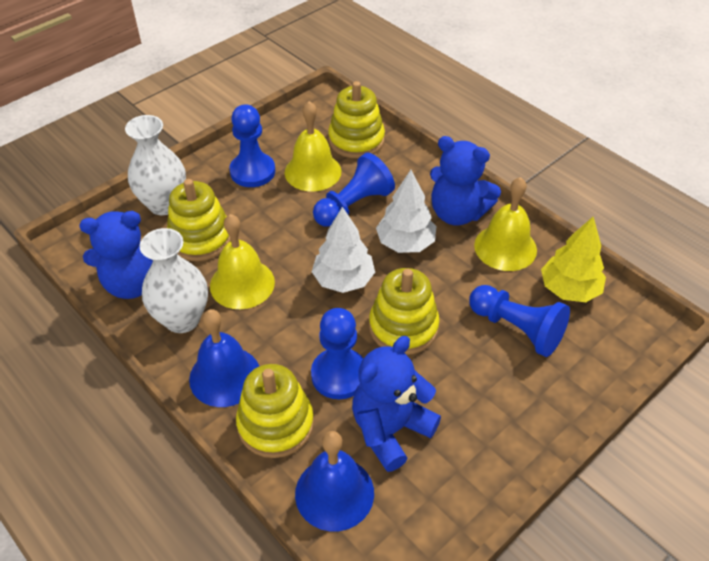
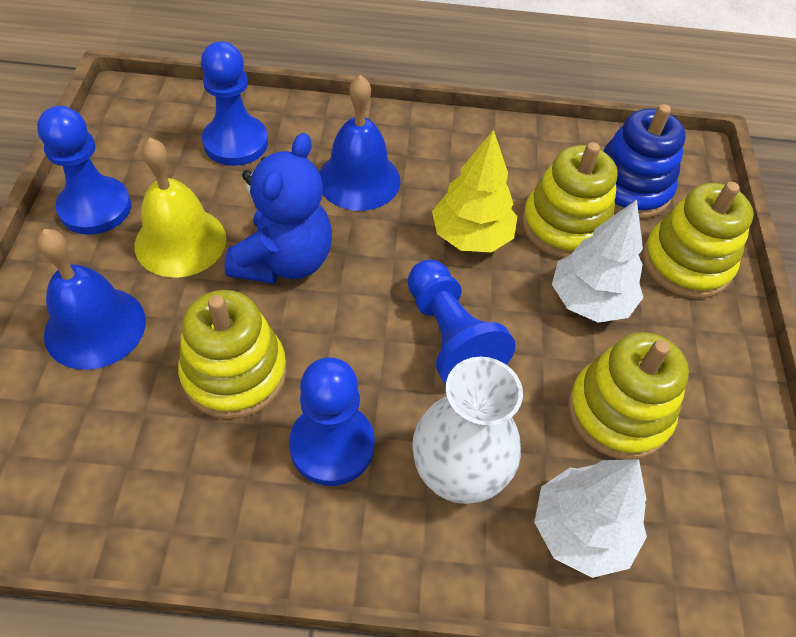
blue stacking toy: 0 -> 1
blue teddy bear: 3 -> 1
white vase: 2 -> 1
yellow bell: 3 -> 1

